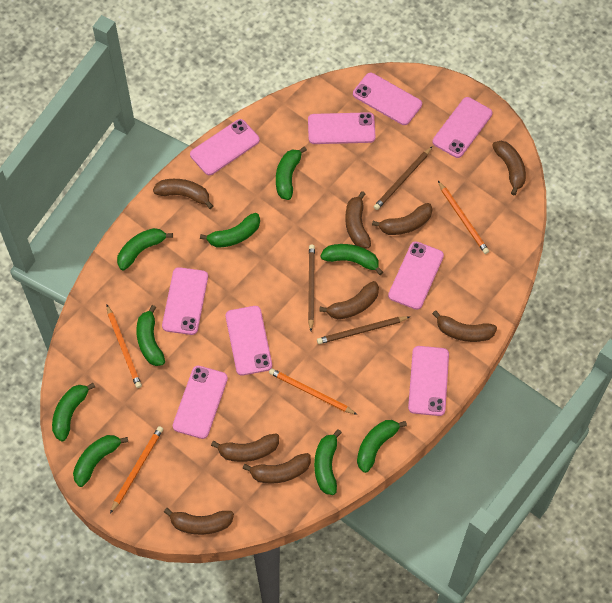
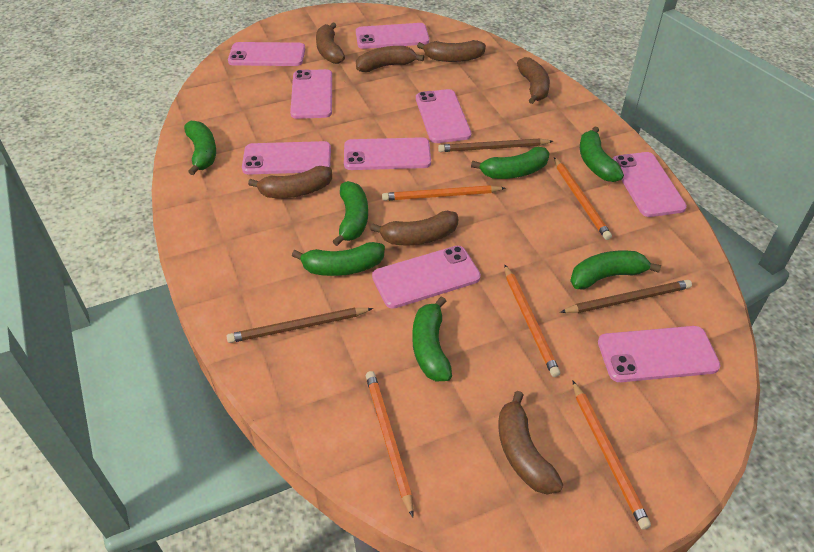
brown banana: 9 -> 7
green banana: 9 -> 7
orange pencil: 4 -> 5

